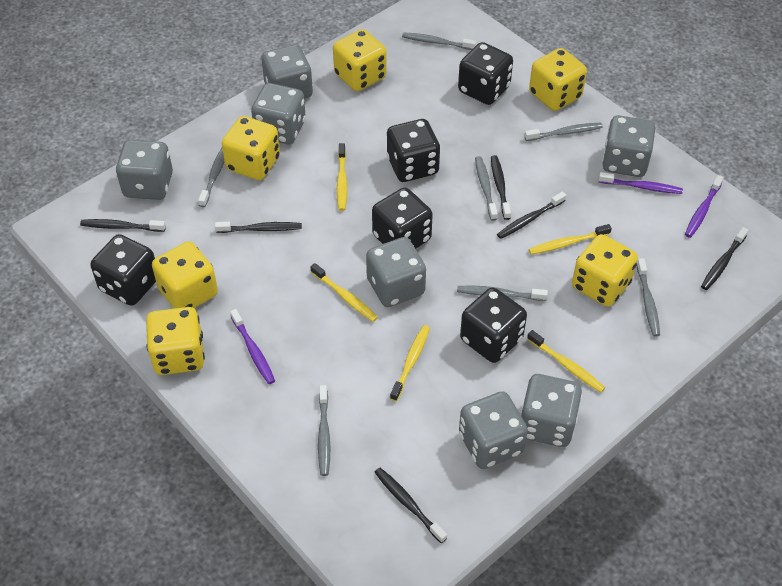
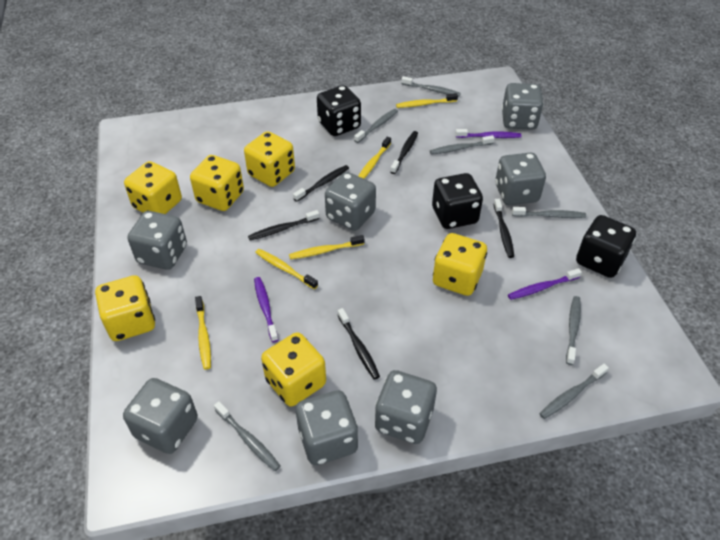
black dice: 5 -> 3
black toothbrush: 6 -> 5

